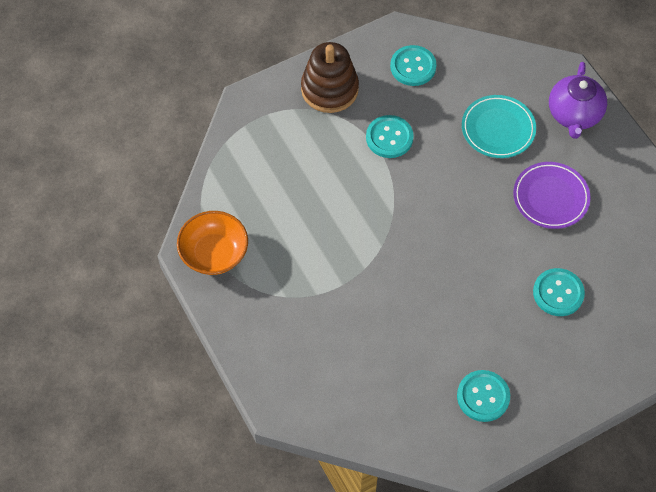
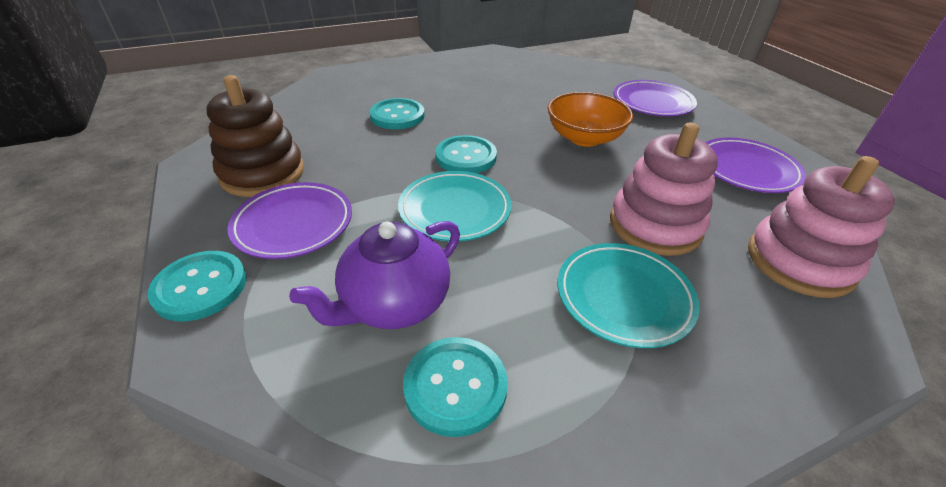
pink stacking toy: 0 -> 2
purple plate: 1 -> 3
turquoise plate: 1 -> 2

